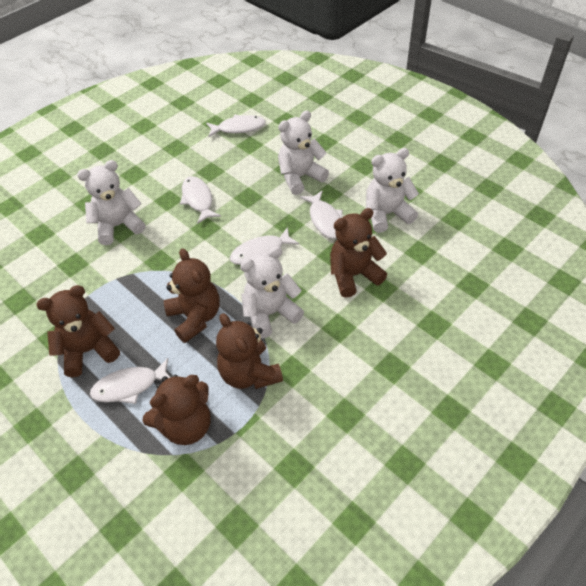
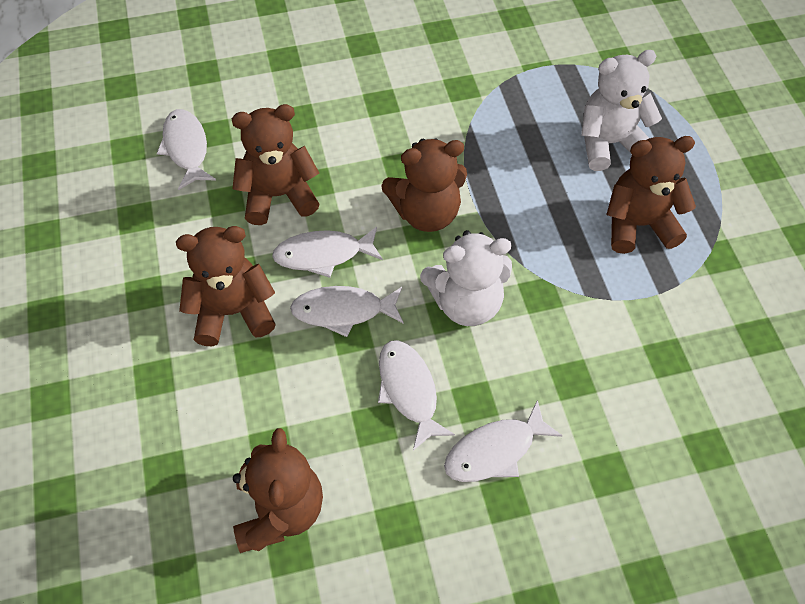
white teddy bear: 4 -> 2

